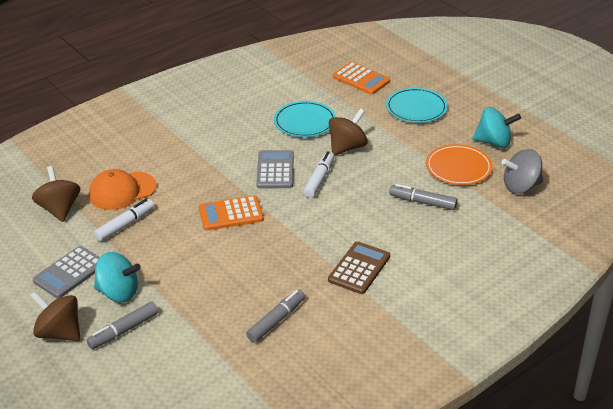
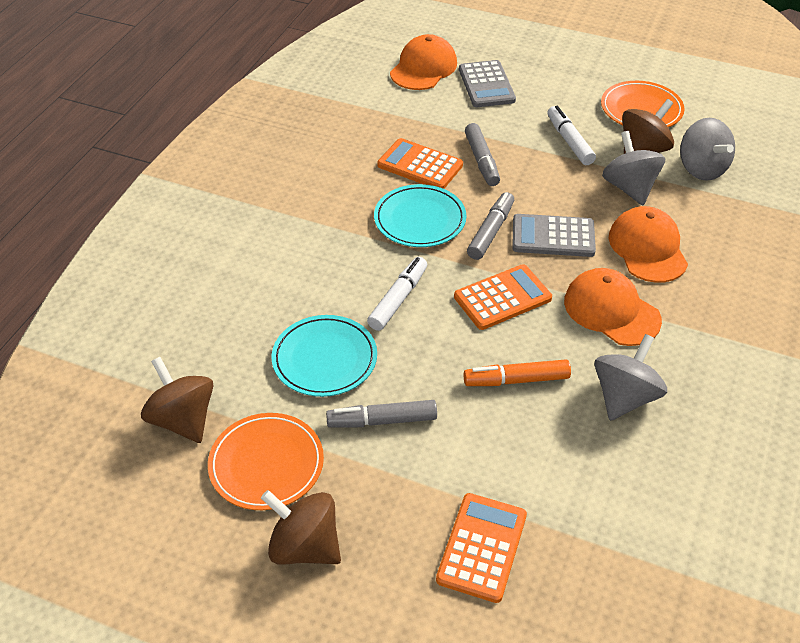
brown calculator: 1 -> 0
grey spinning top: 1 -> 3
orange calculator: 2 -> 3
orange cap: 1 -> 3
orange marker: 0 -> 1
orange plate: 1 -> 2
turquoise spinning top: 2 -> 0

